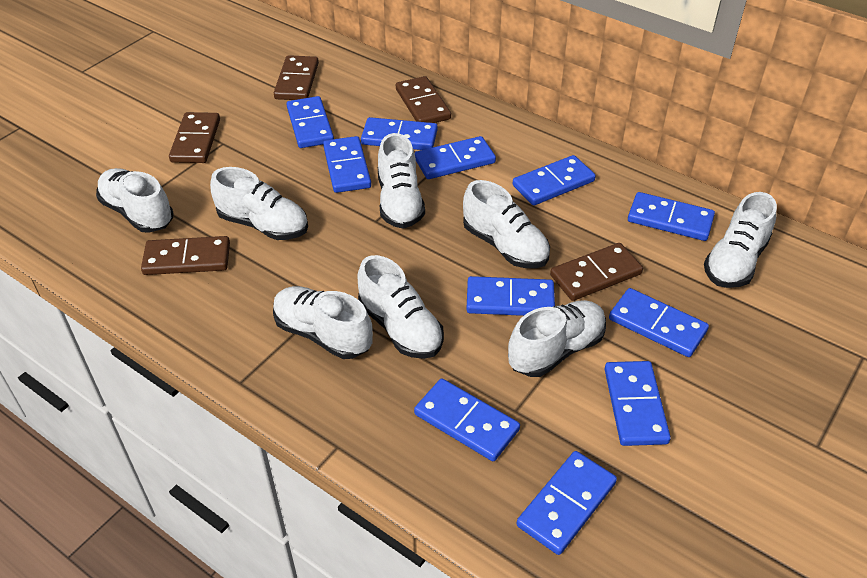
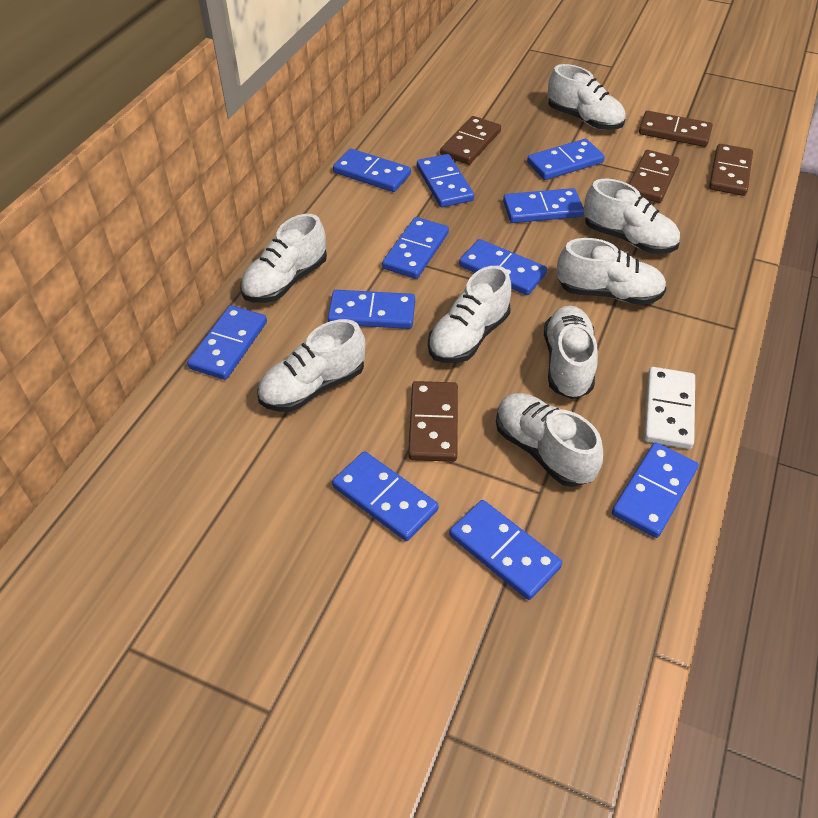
white domino: 0 -> 1

